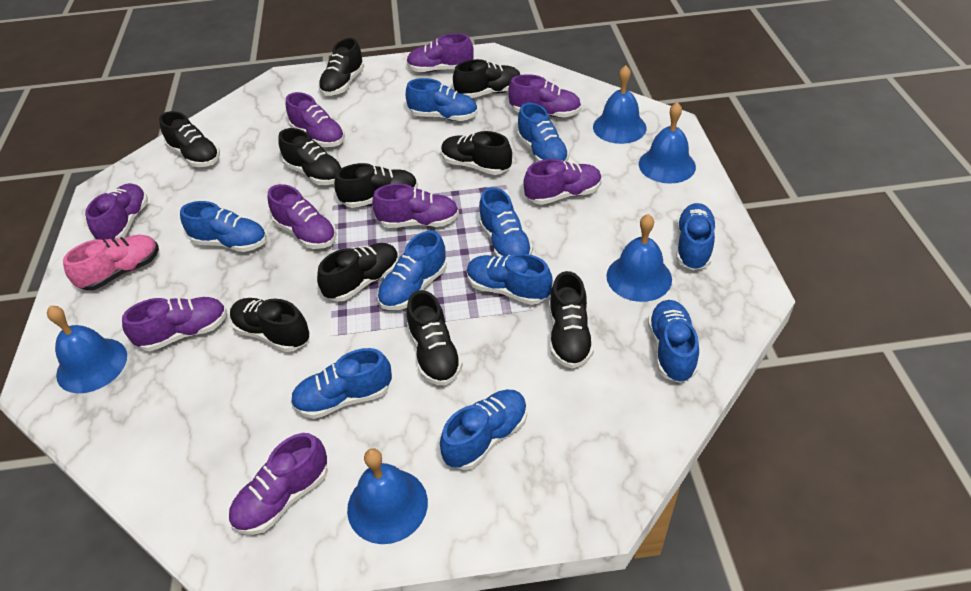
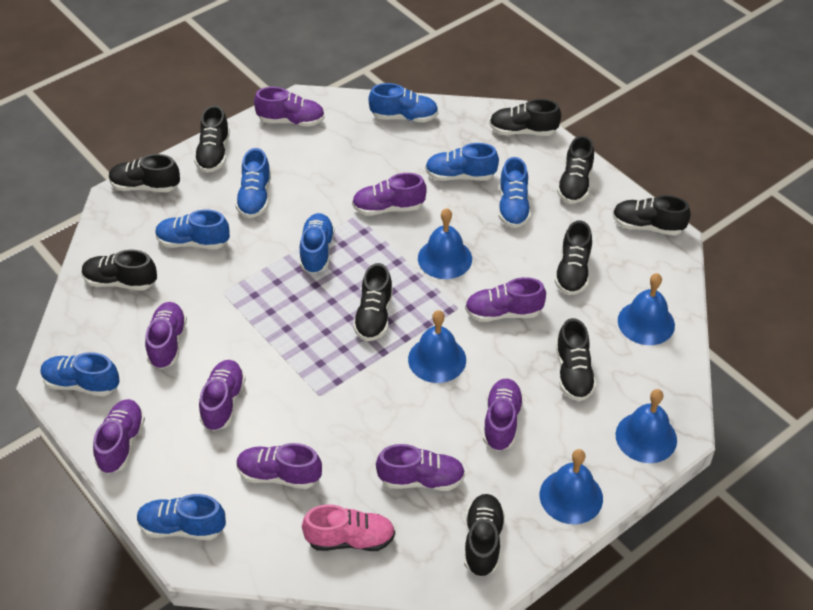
blue shoe: 10 -> 8

